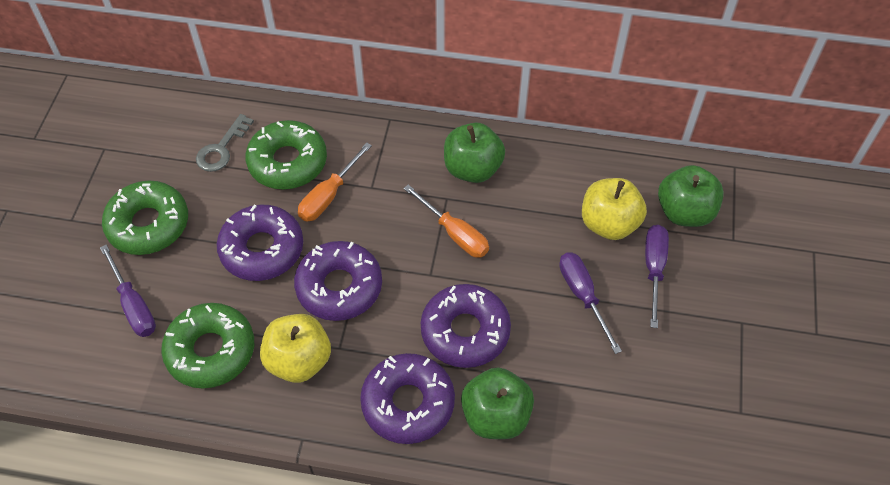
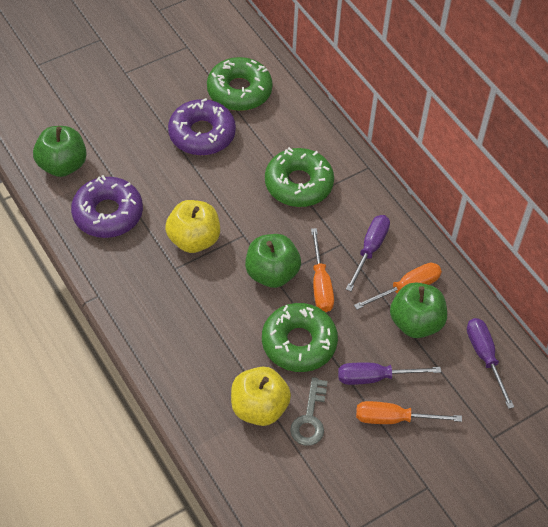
orange screwdriver: 2 -> 3
purple donut: 4 -> 2

